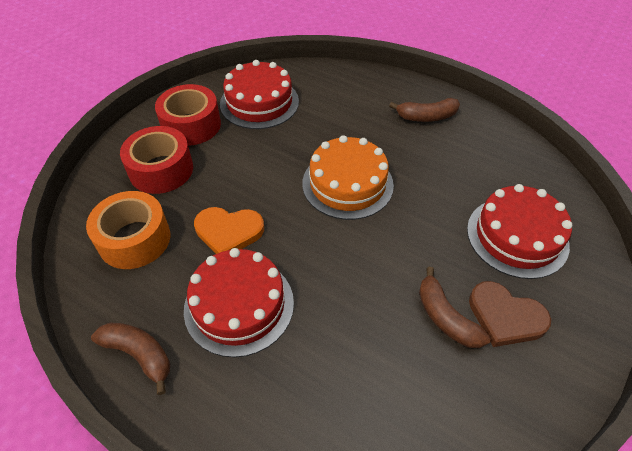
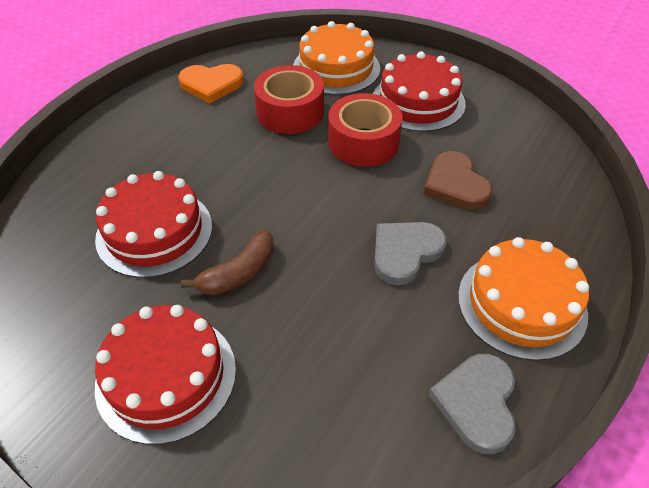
brown banana: 3 -> 1
grey heart: 0 -> 2
orange cake: 1 -> 2
orange tape: 1 -> 0

